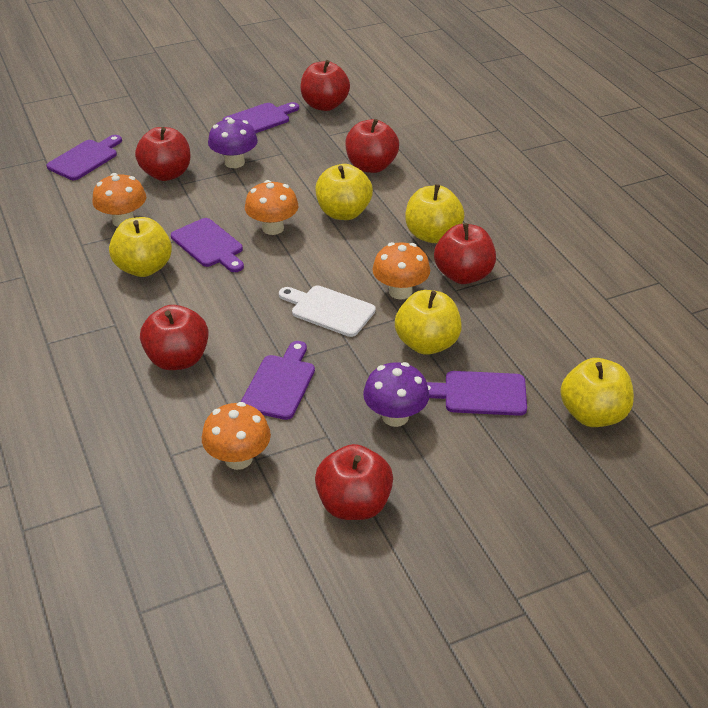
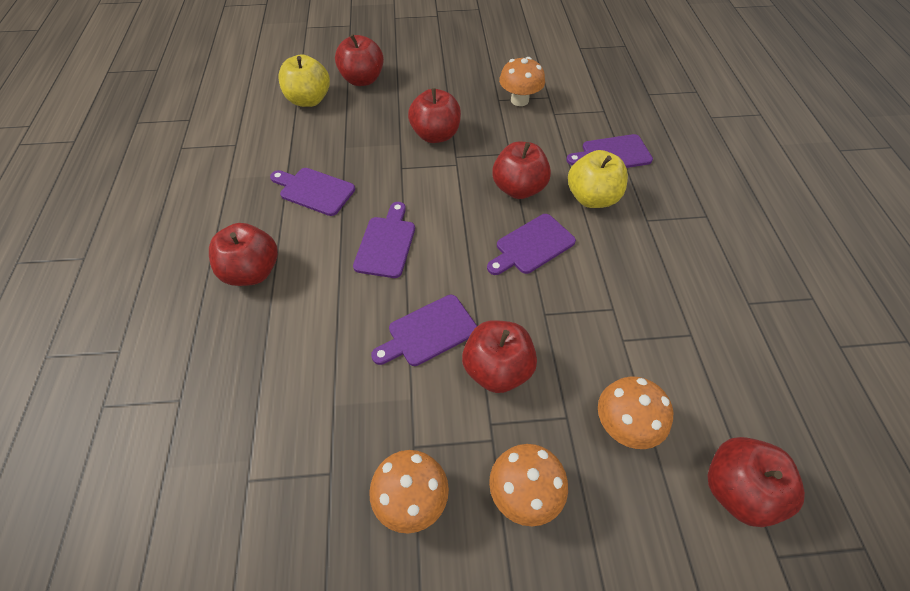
purple mushroom: 2 -> 0
white cutting board: 1 -> 0
yellow apple: 5 -> 2

